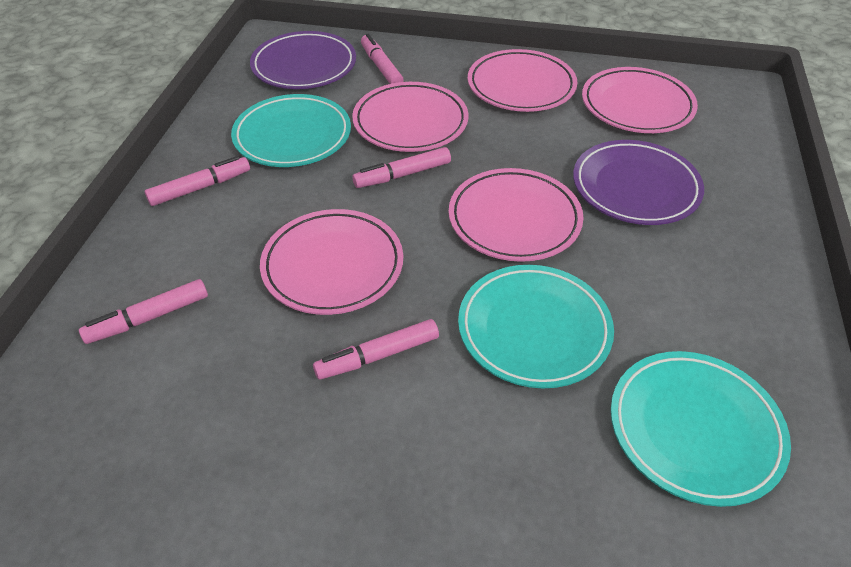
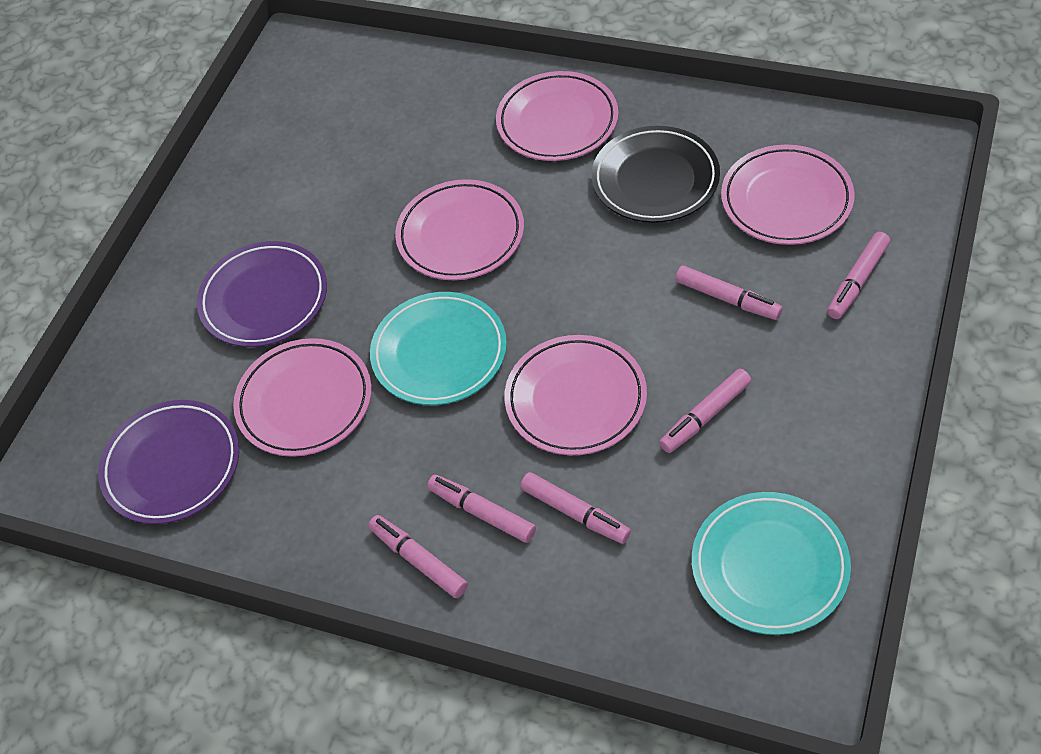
black plate: 0 -> 1
pink marker: 5 -> 6
turquoise plate: 3 -> 2

